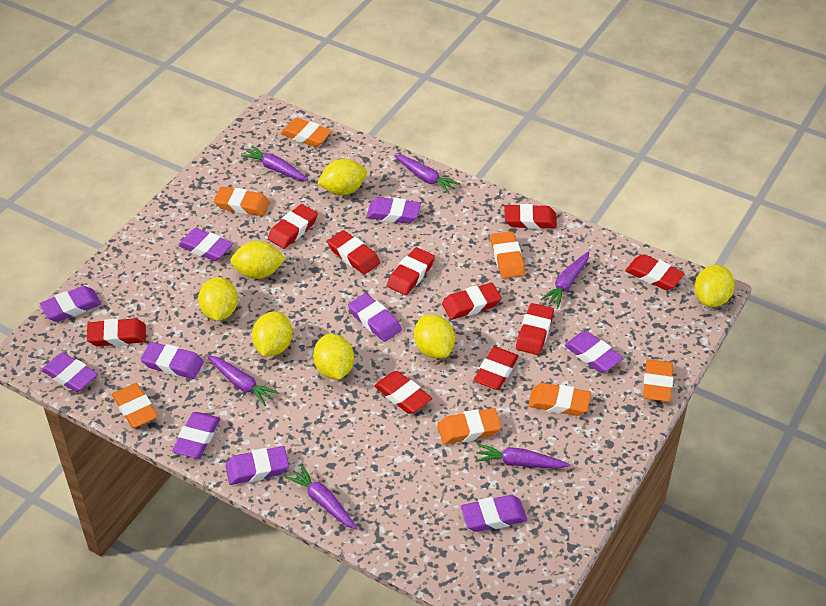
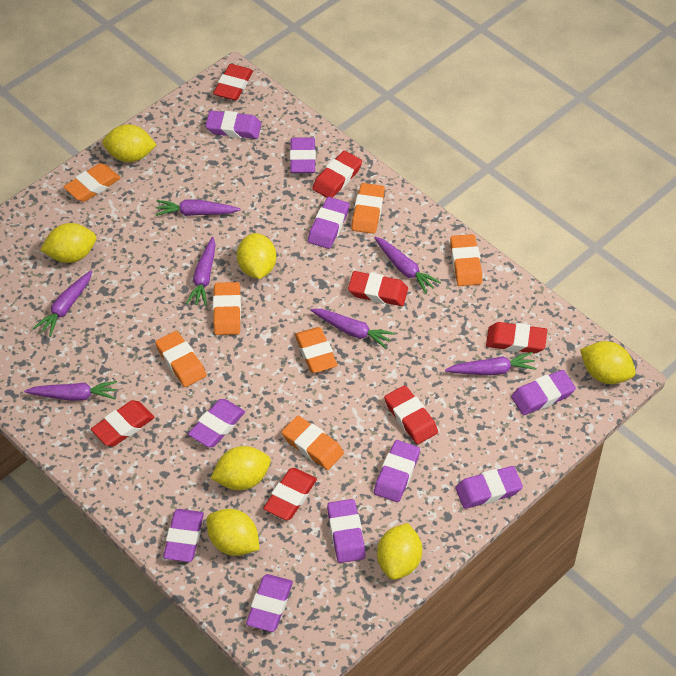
purple carrot: 6 -> 7
red eraser: 10 -> 7

